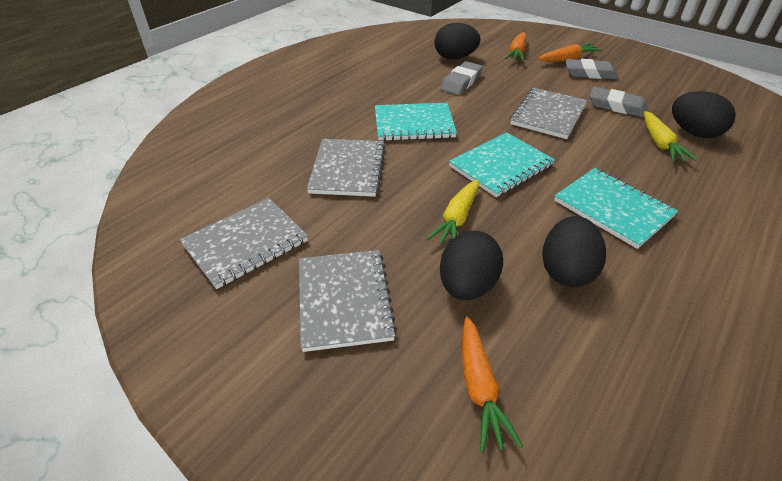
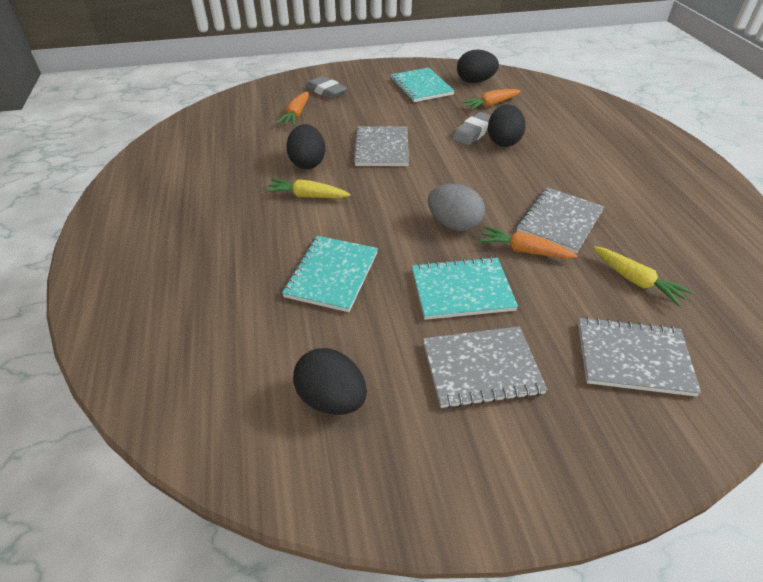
grey egg: 0 -> 1
grey eraser: 3 -> 2

